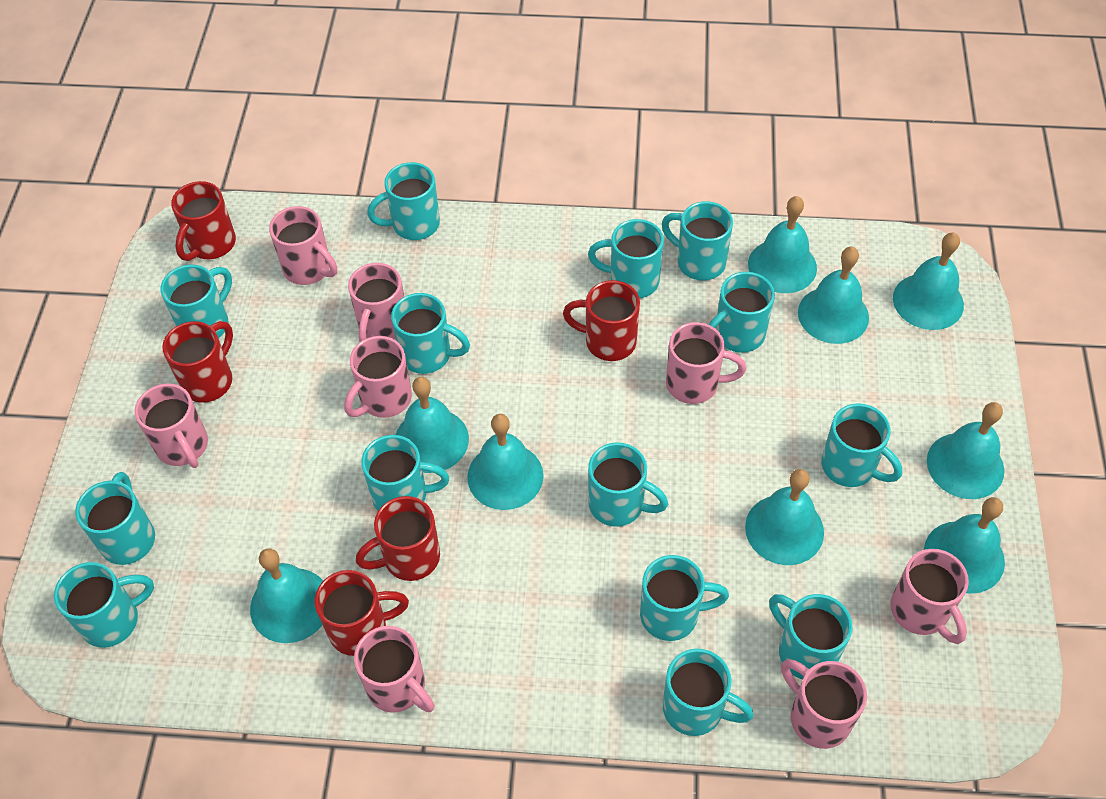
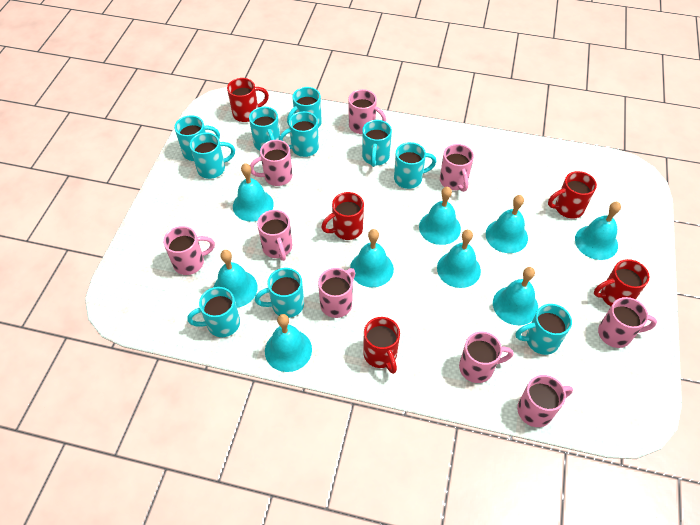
pink mug: 8 -> 9
turquoise mug: 14 -> 10

